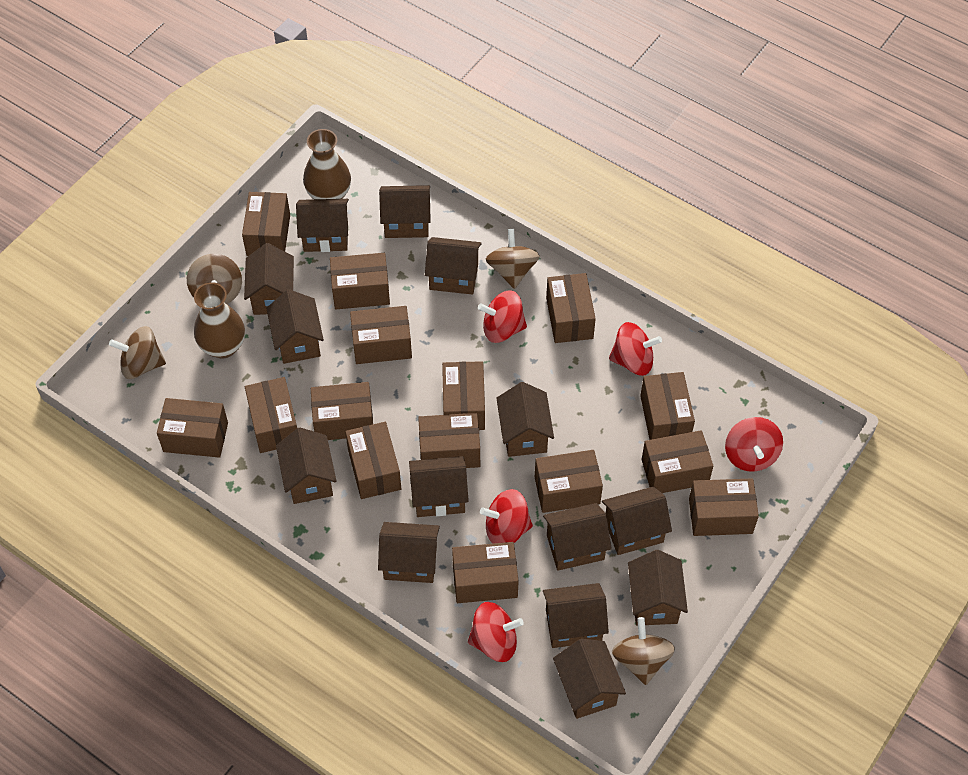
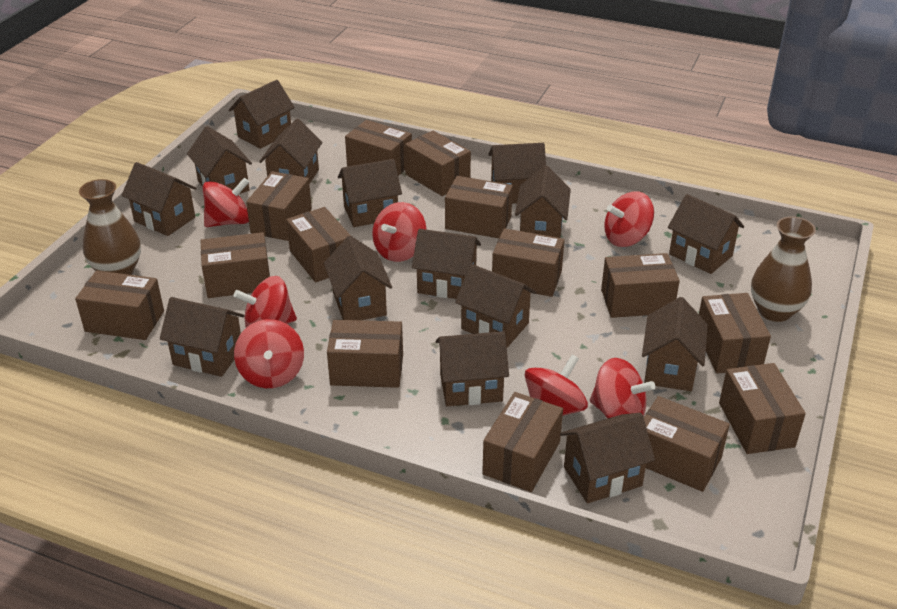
brown box: 15 -> 14
brown house: 14 -> 15
brown spinning top: 4 -> 0
red spinning top: 5 -> 7

